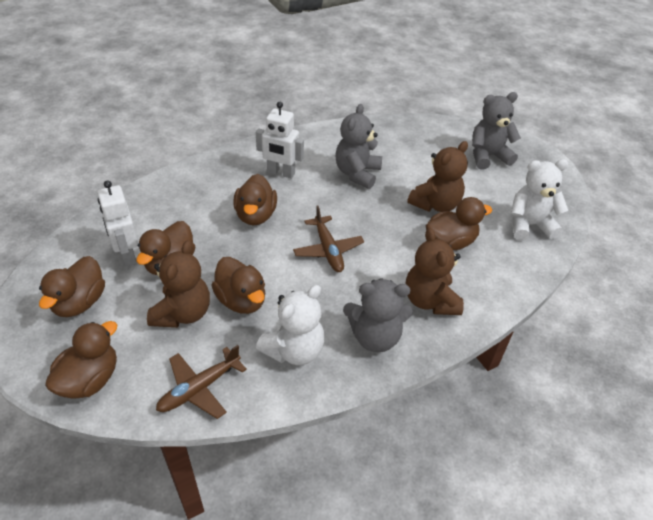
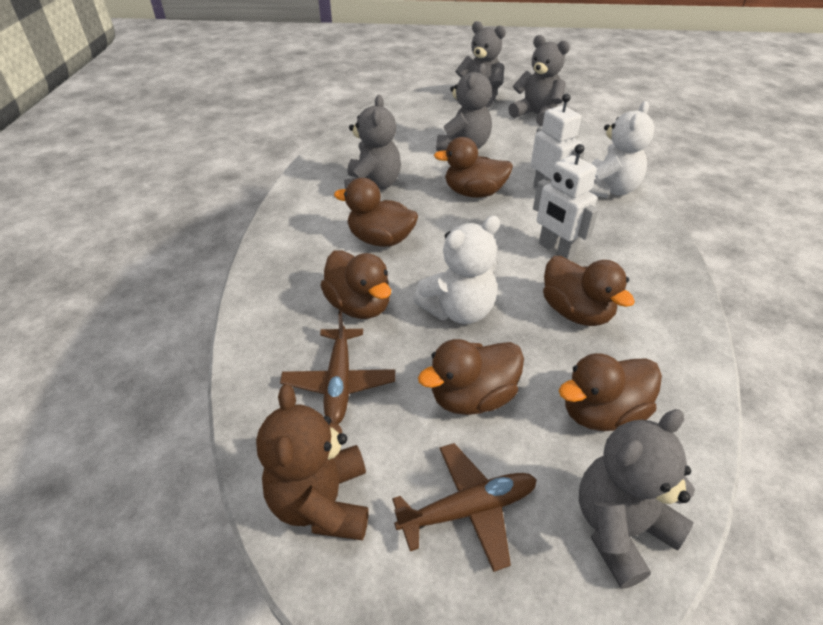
brown teddy bear: 3 -> 1
grey teddy bear: 3 -> 5

